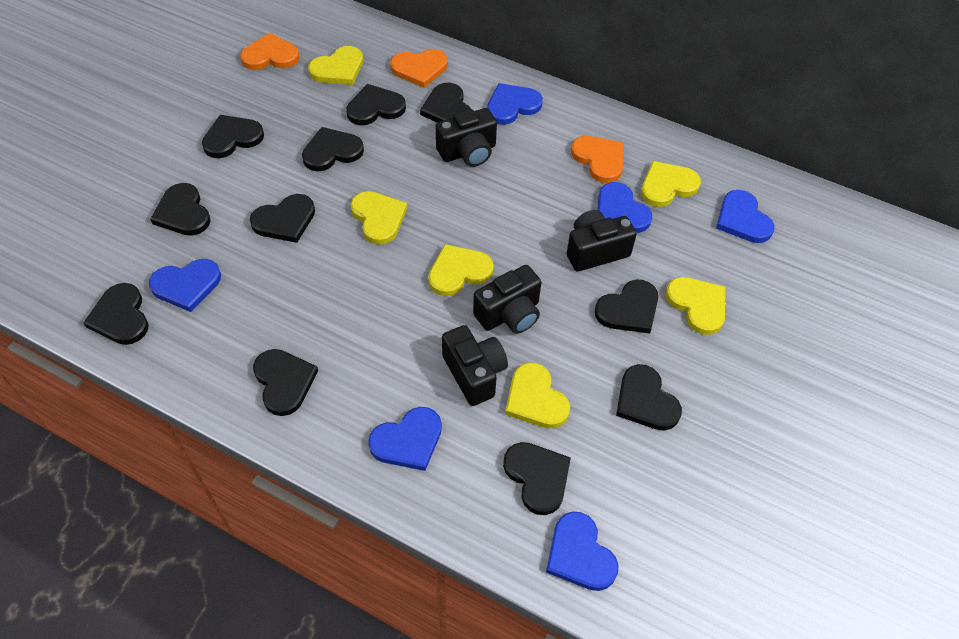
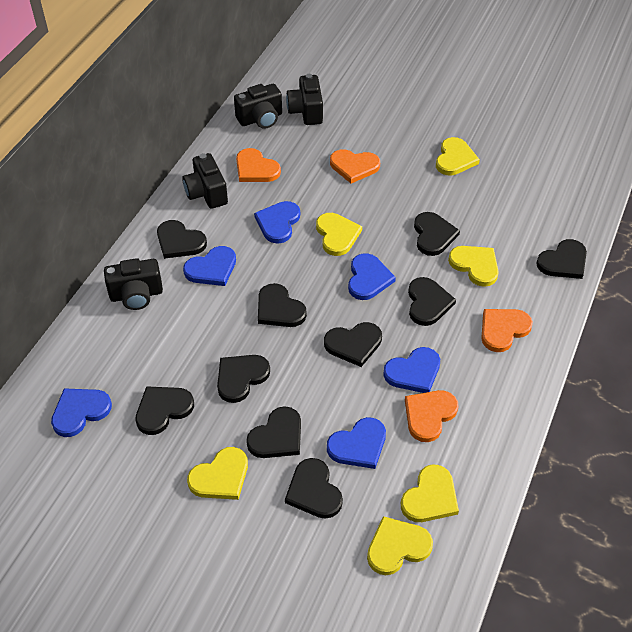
black heart: 11 -> 10
orange heart: 3 -> 4

